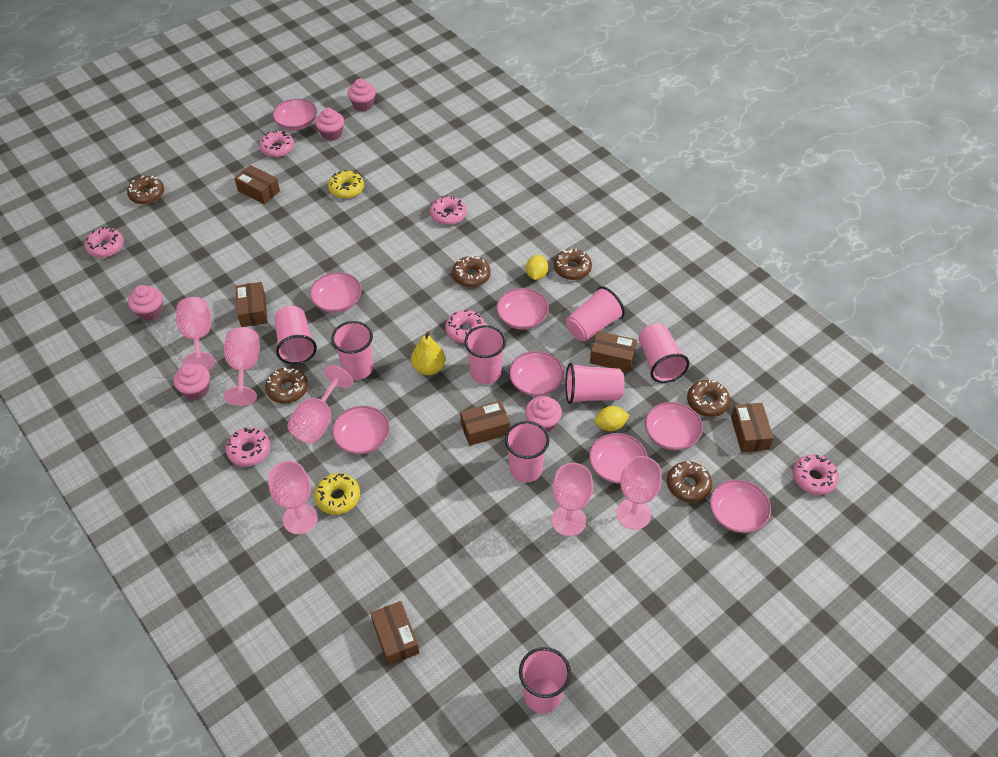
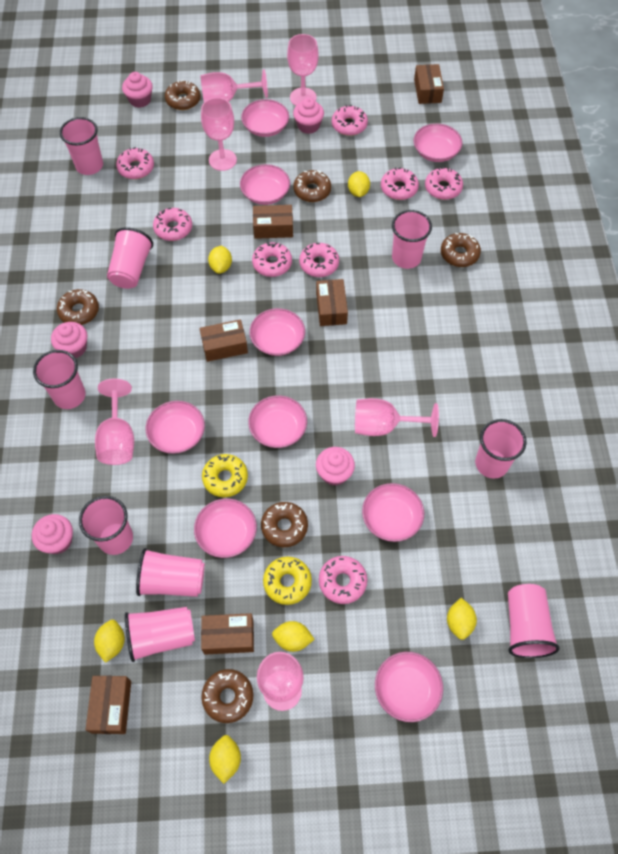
pink bowl: 8 -> 9
pink cup: 8 -> 9
pink donut: 6 -> 8
yellow lemon: 2 -> 6
yellow pear: 1 -> 0

